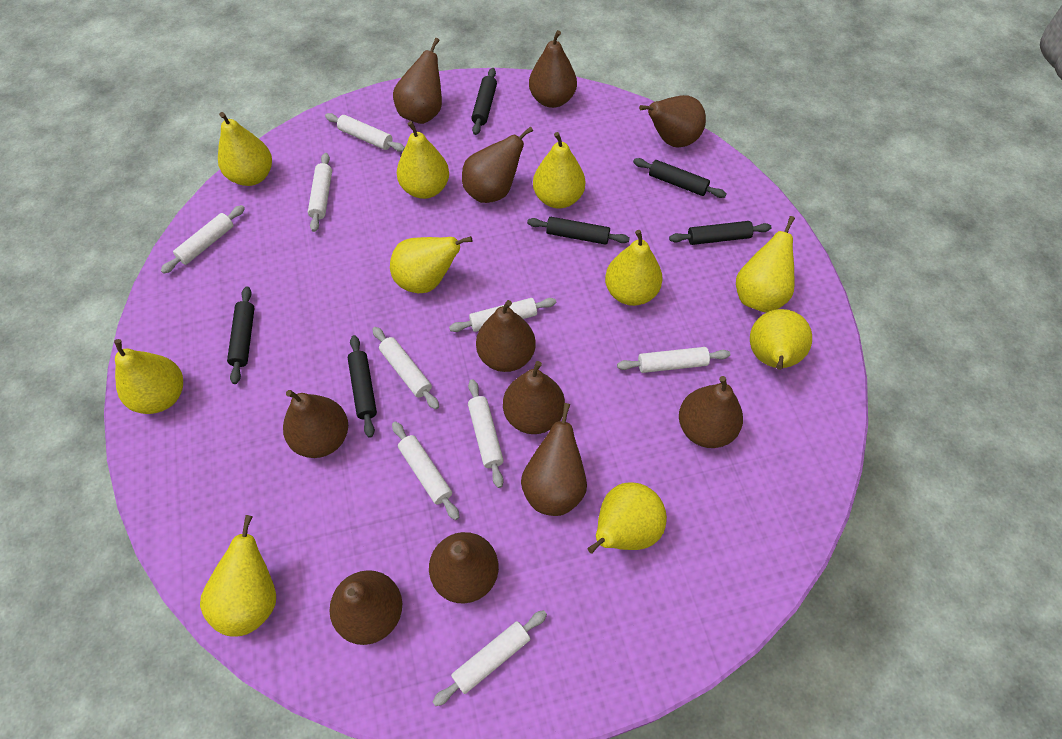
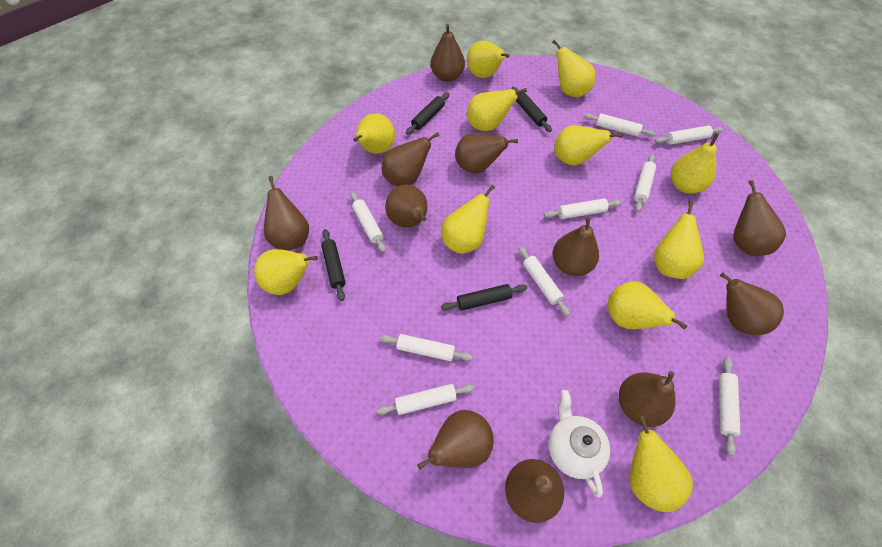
black rolling pin: 6 -> 4
white teapot: 0 -> 1
yellow pear: 10 -> 11

